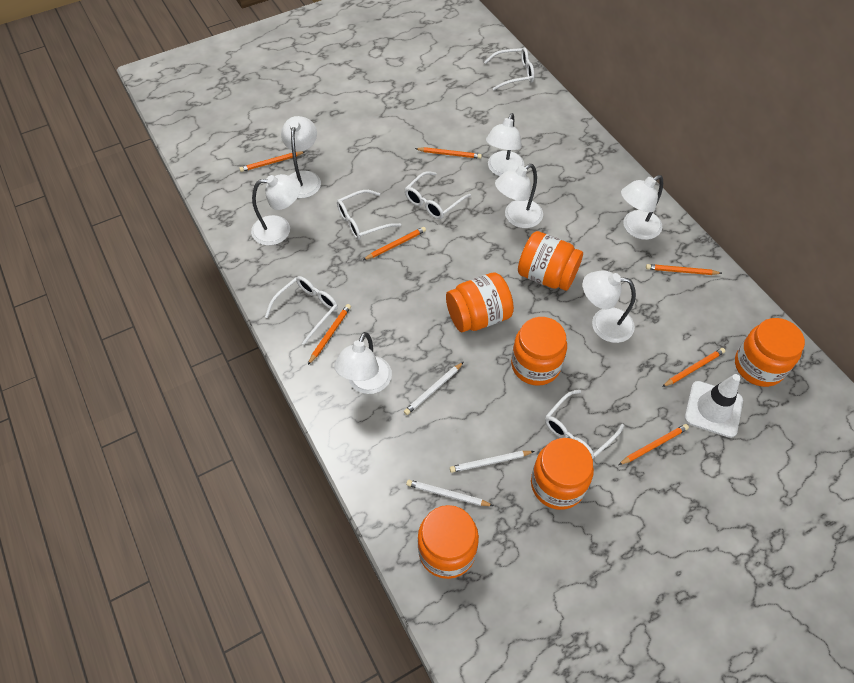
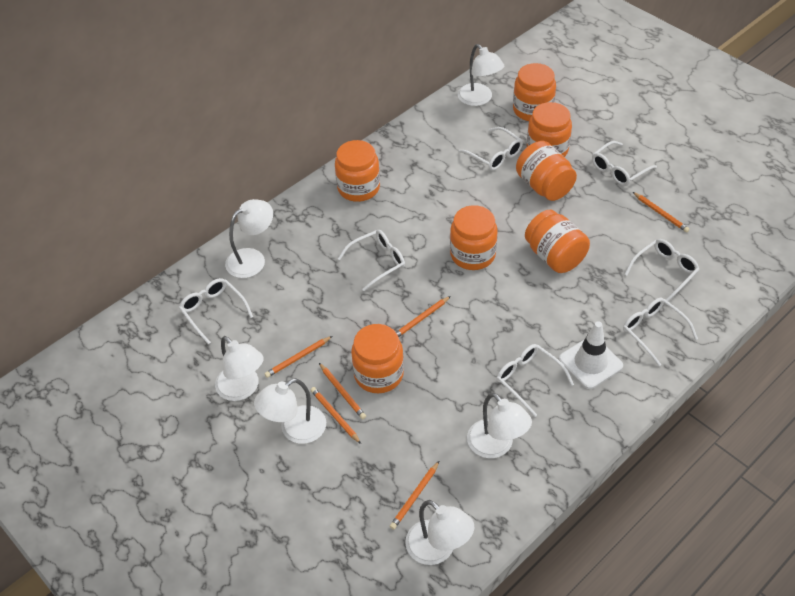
orange jar: 6 -> 7
orange pencil: 7 -> 6
white glasses: 5 -> 7
white lamp: 7 -> 6
white pencil: 3 -> 0

